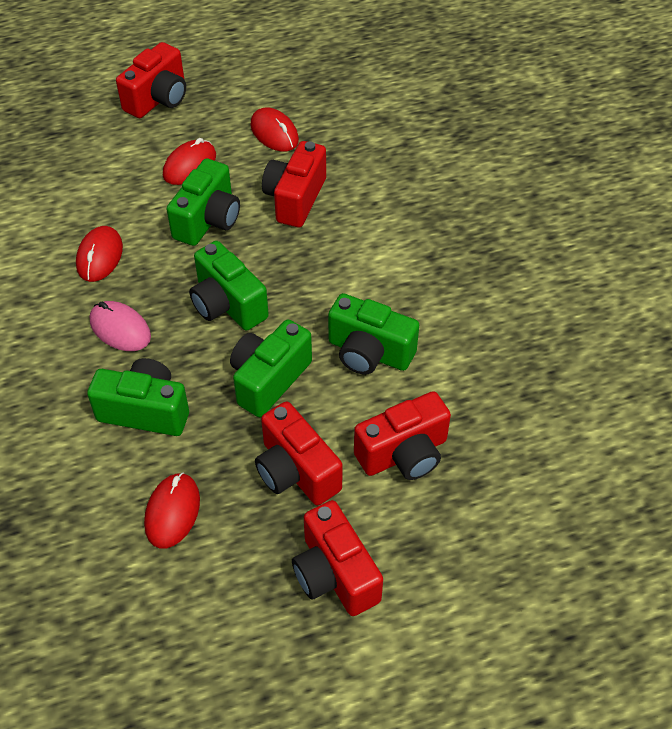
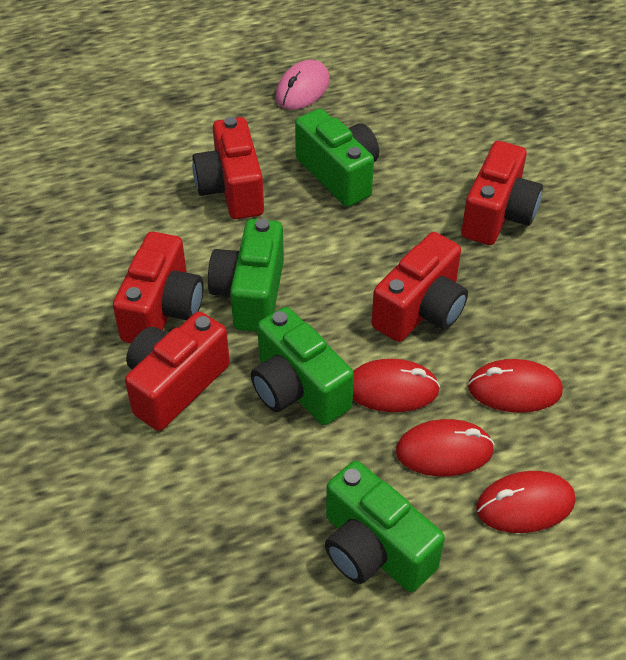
green camera: 5 -> 4

